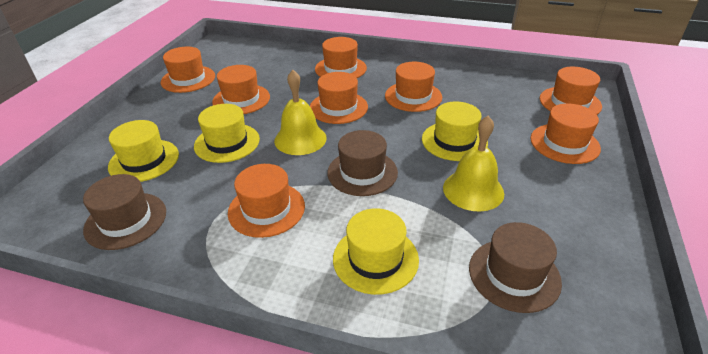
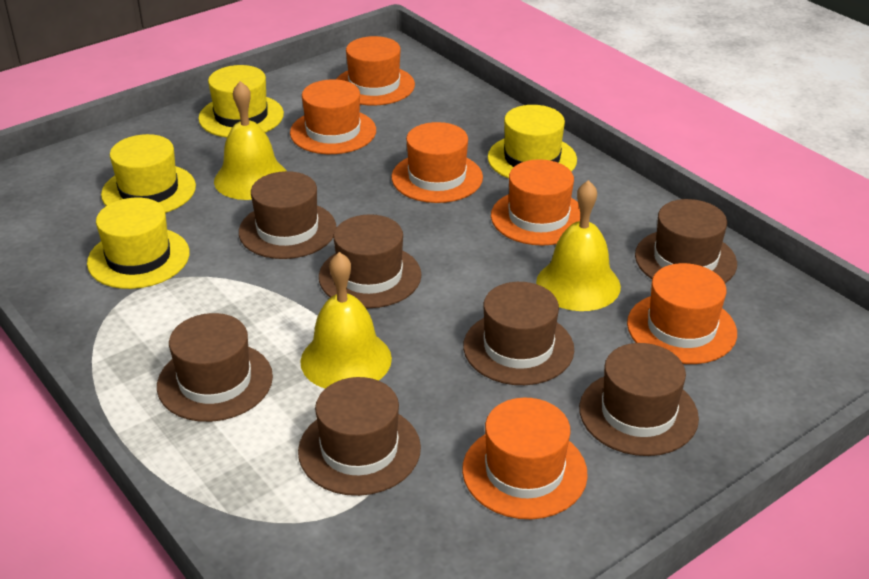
brown hat: 3 -> 7
orange hat: 8 -> 6
yellow bell: 2 -> 3

